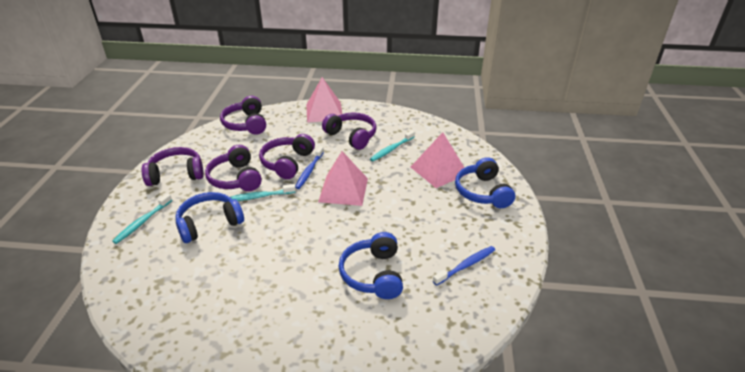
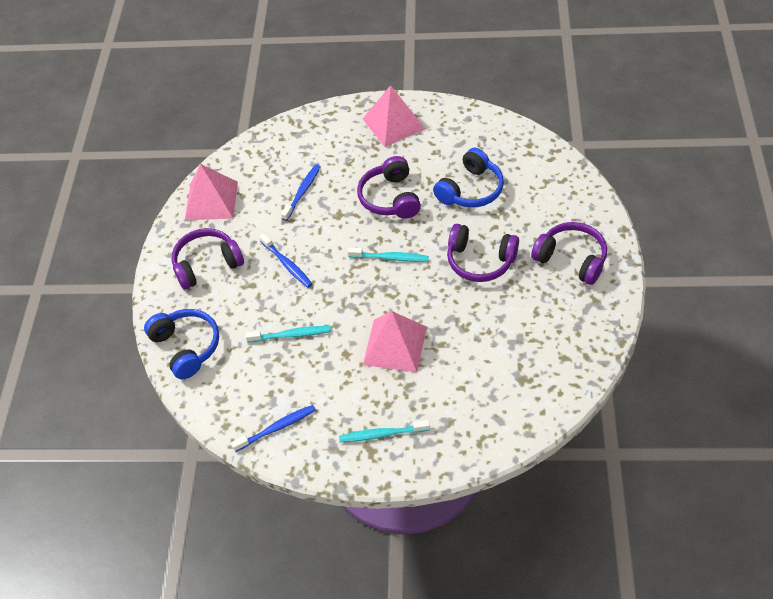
blue headphones: 3 -> 2
blue toothbrush: 2 -> 3
purple headphones: 5 -> 4

